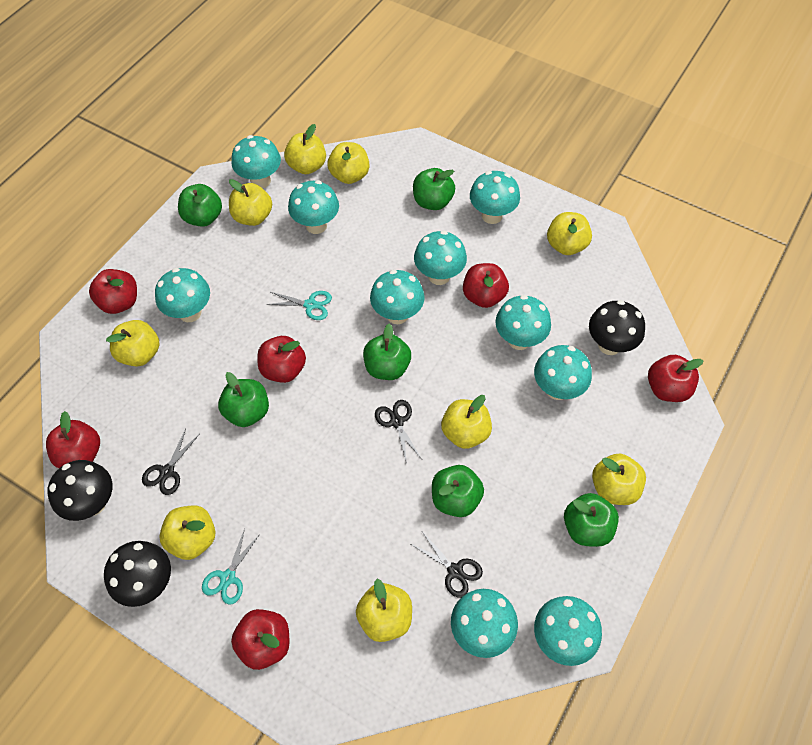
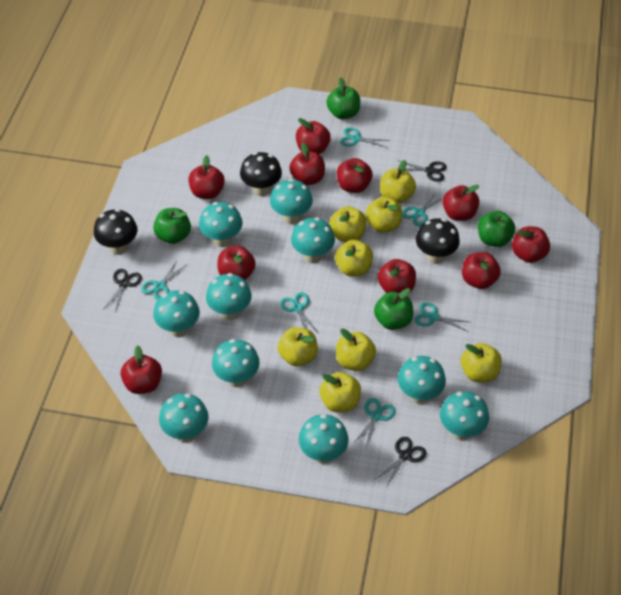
green apple: 6 -> 4
red apple: 6 -> 10
turquoise scissors: 2 -> 6
yellow apple: 9 -> 8

